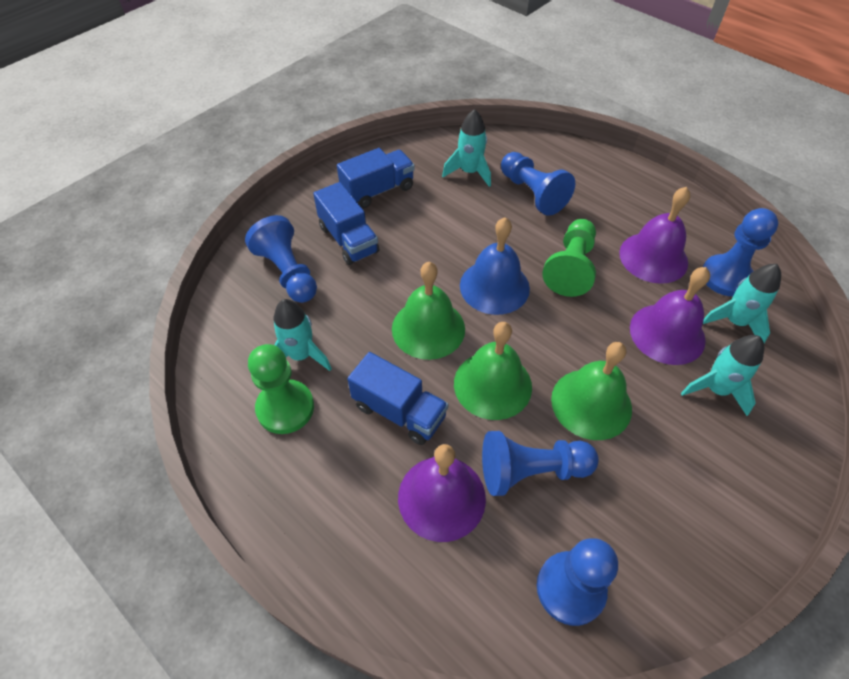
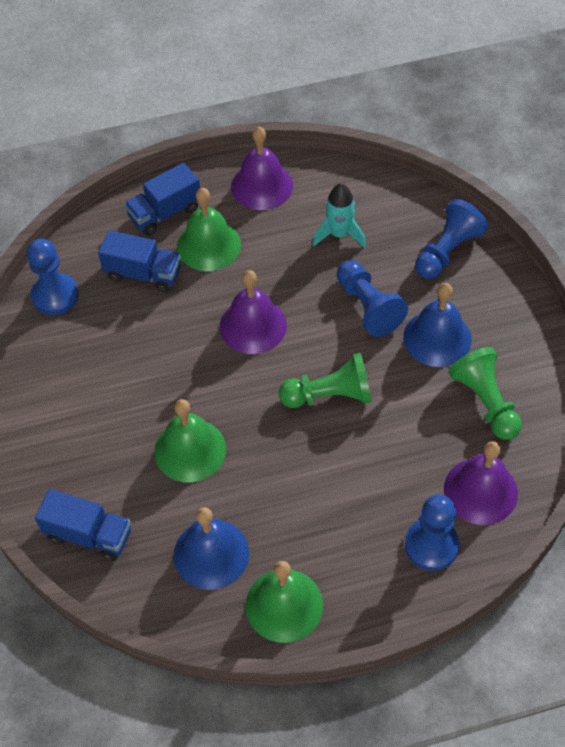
blue bell: 1 -> 2
blue pawn: 5 -> 4
turquoise rocket: 4 -> 1

